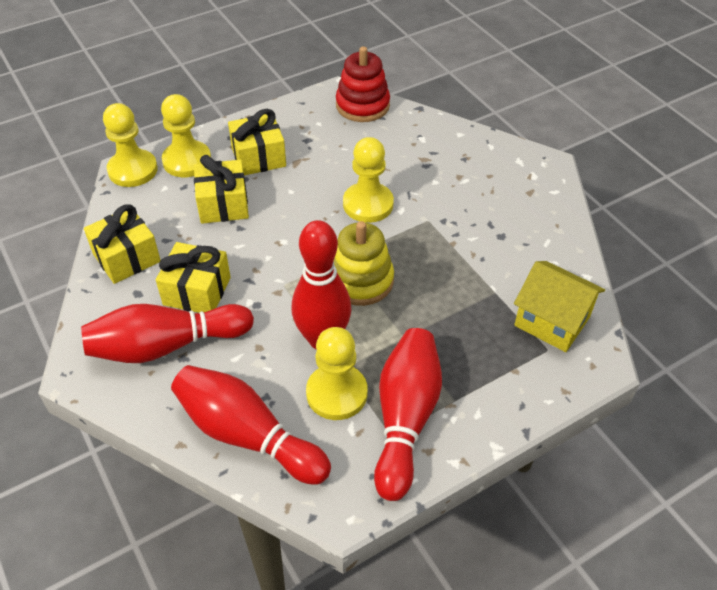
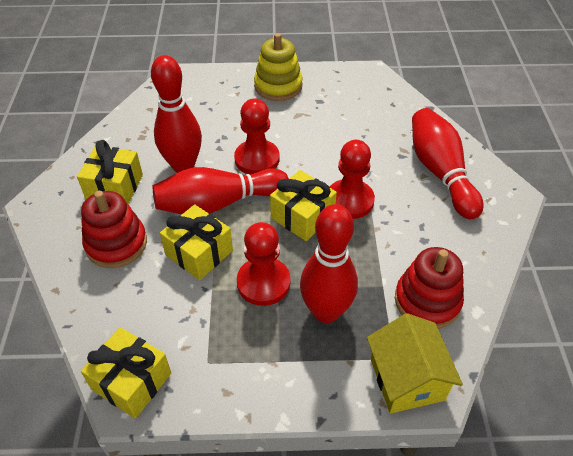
red pawn: 0 -> 3
red stacking toy: 1 -> 2
yellow pawn: 4 -> 0

